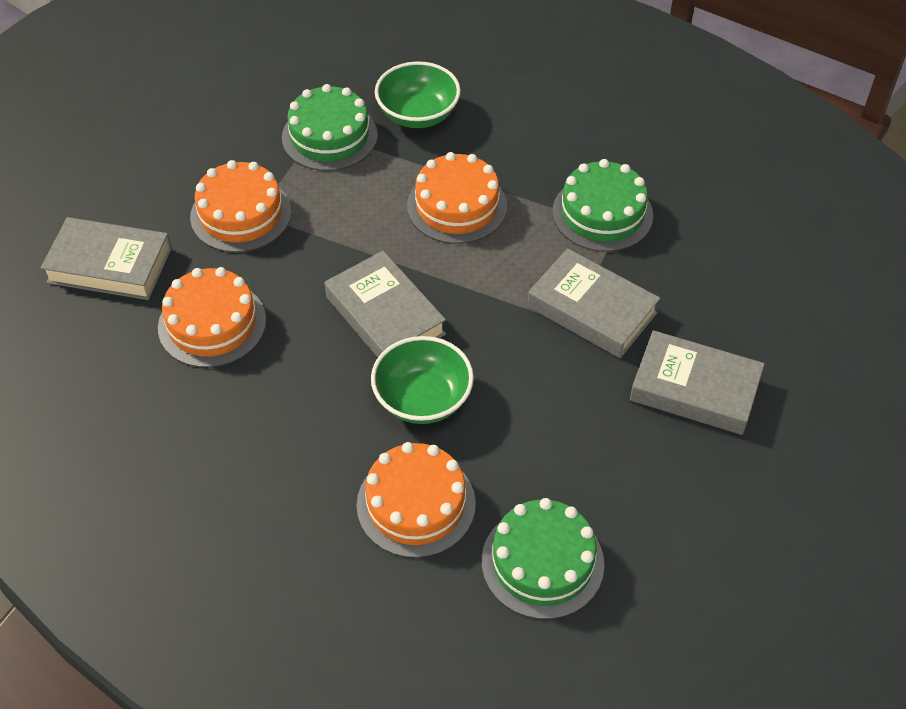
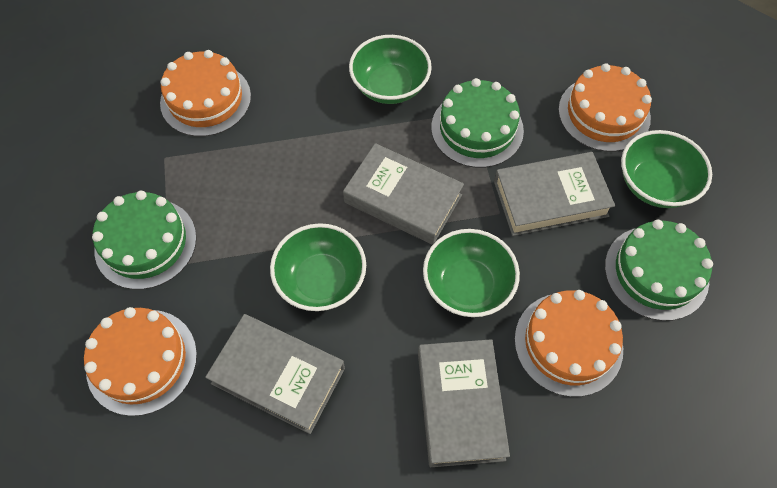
green bowl: 2 -> 4

